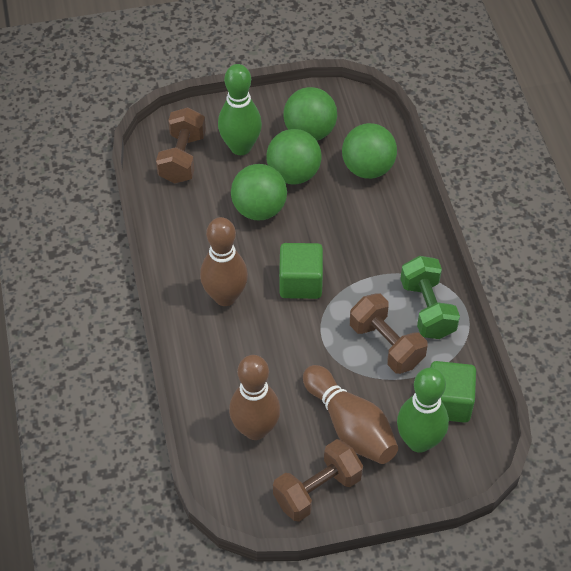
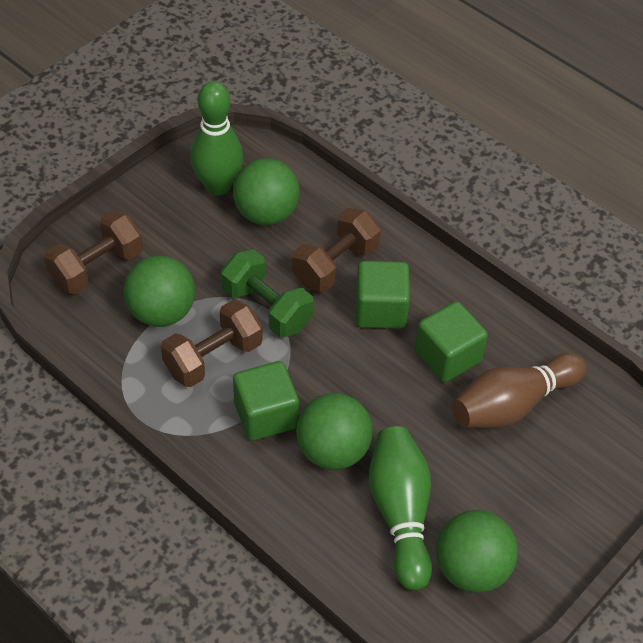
brown bowling pin: 3 -> 1
green cube: 2 -> 3

